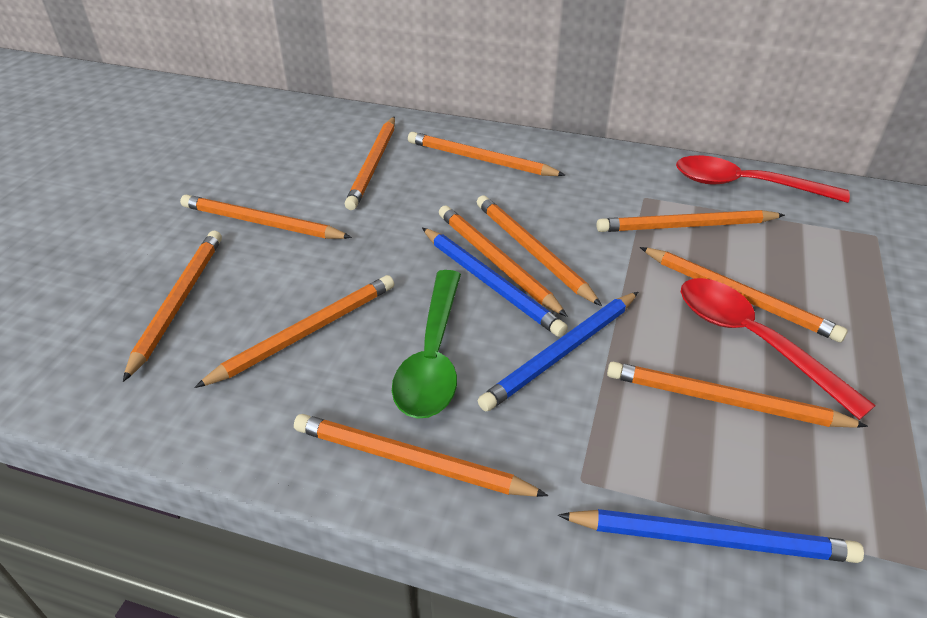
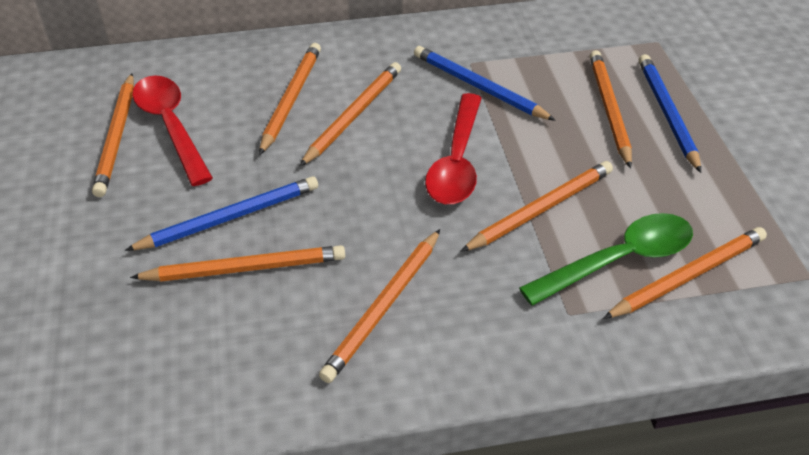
orange pencil: 11 -> 8

